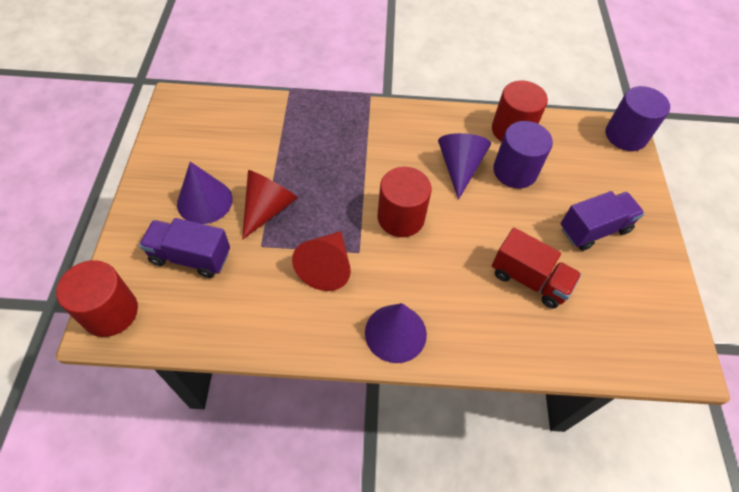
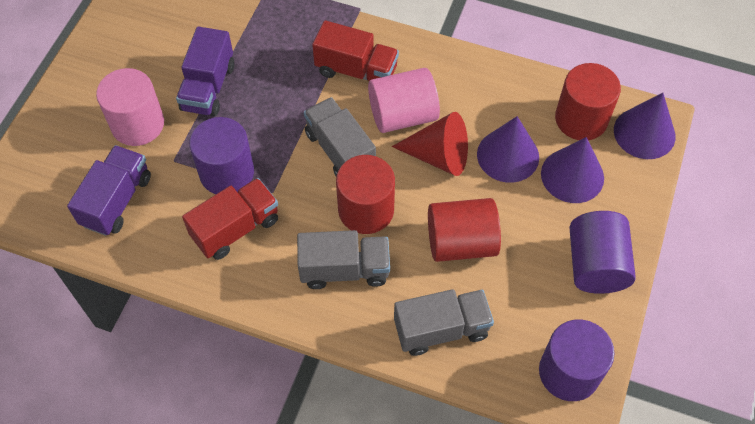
grey truck: 0 -> 3
pink cylinder: 0 -> 2
purple cylinder: 2 -> 3
red cone: 2 -> 1
red truck: 1 -> 2

